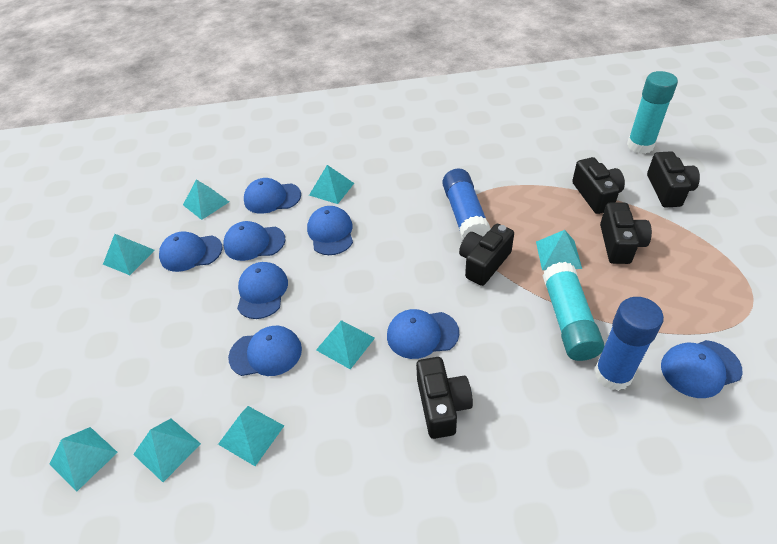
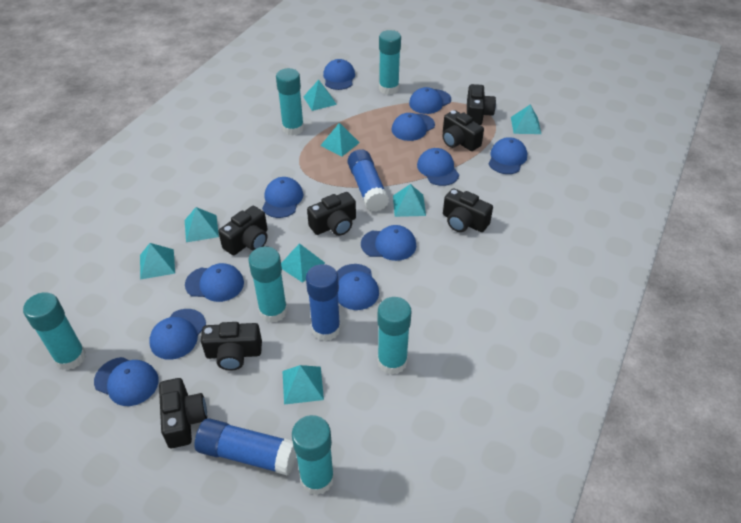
black camera: 5 -> 7
blue cap: 8 -> 11
blue glue stick: 2 -> 3
turquoise glue stick: 2 -> 6

